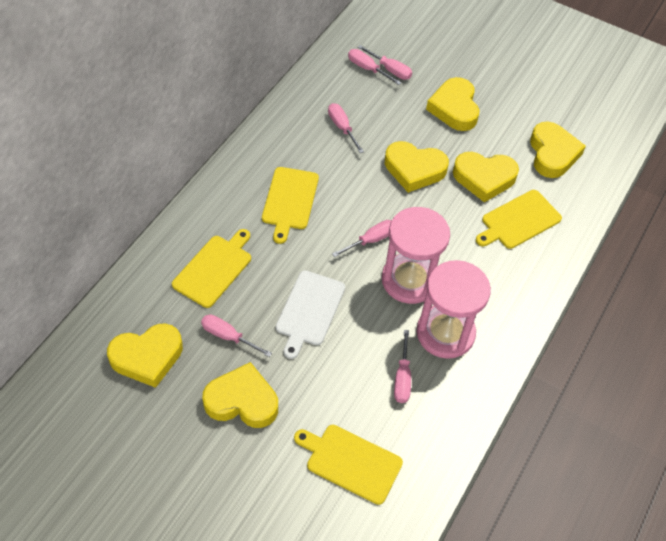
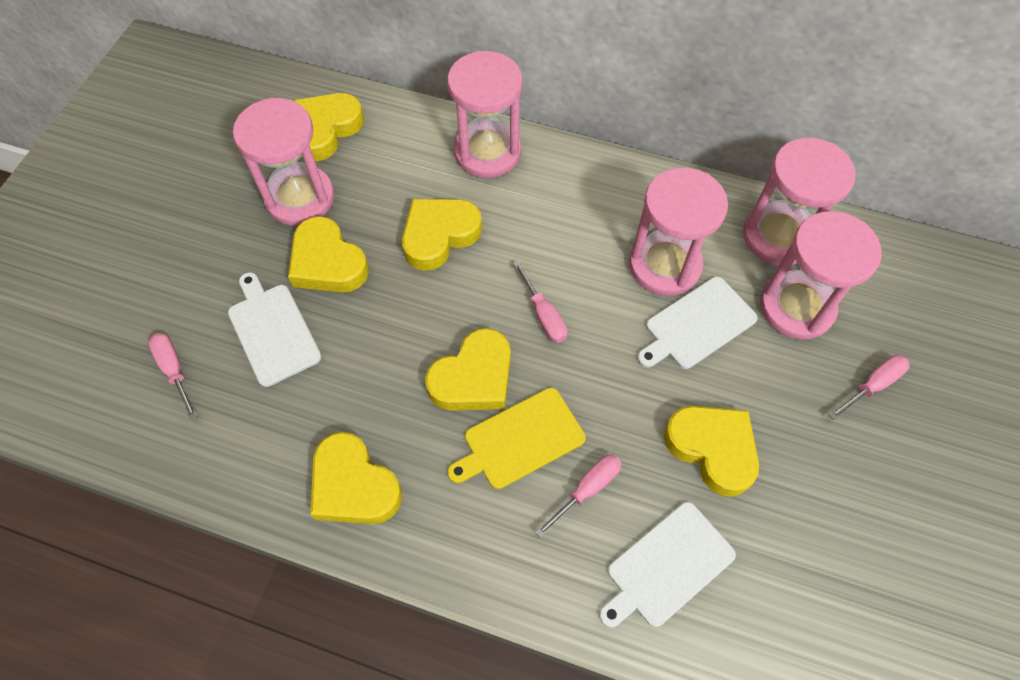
pink hourglass: 2 -> 5
pink screwdriver: 6 -> 4
white cutting board: 1 -> 3
yellow cutting board: 4 -> 1

